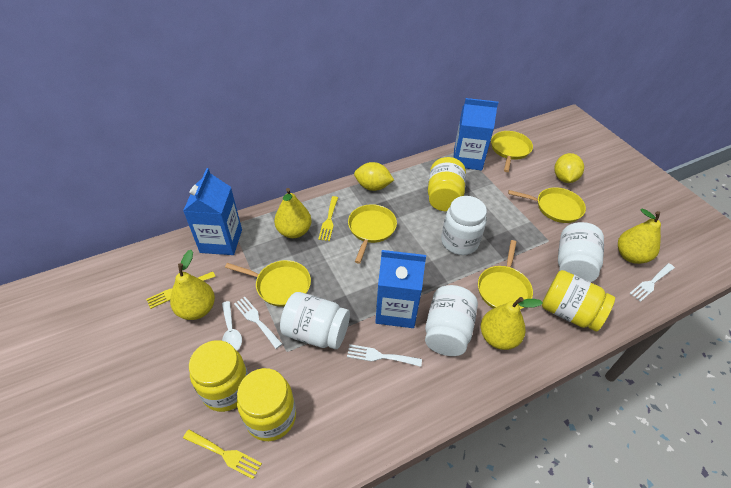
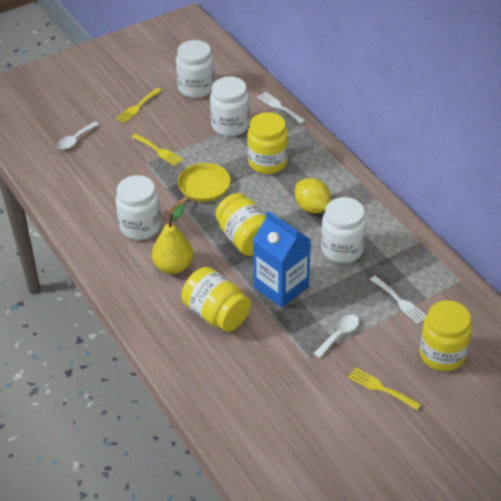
blue carton: 3 -> 1
white fork: 3 -> 2
white spoon: 1 -> 2
yellow lemon: 2 -> 1
yellow pan: 5 -> 1
yellow pear: 4 -> 1

